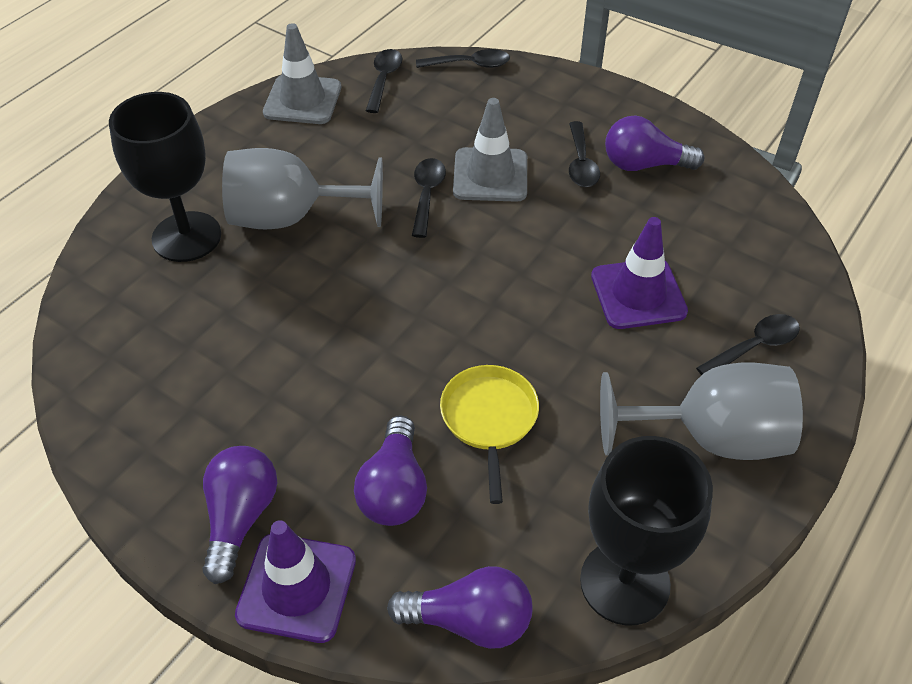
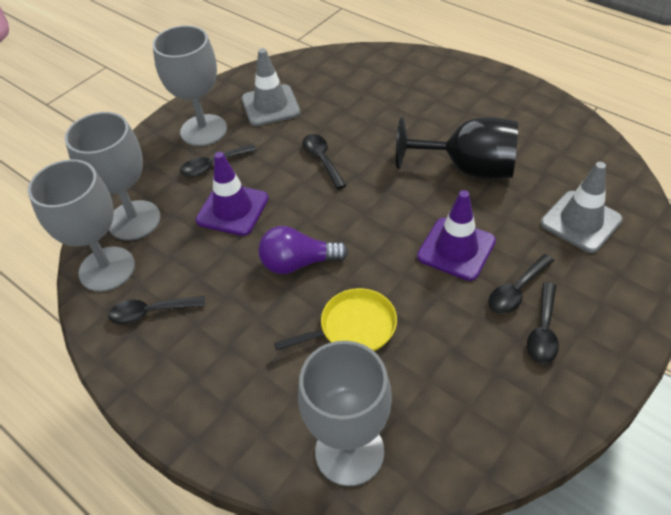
black goblet: 2 -> 1
grey goblet: 2 -> 4
purple light bulb: 4 -> 1

